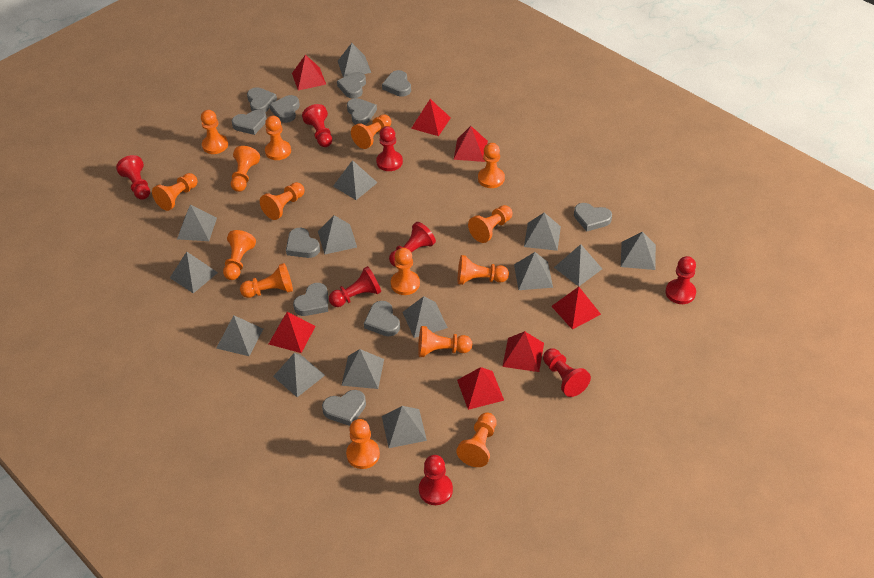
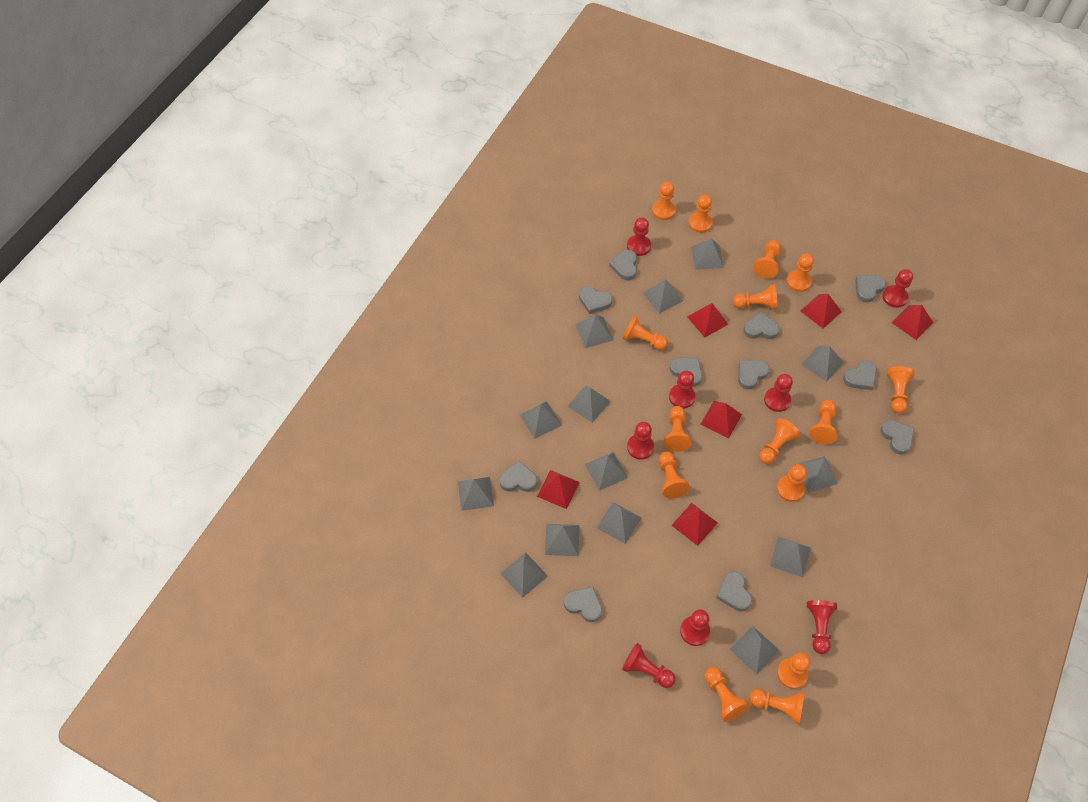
red pyramid: 7 -> 6

